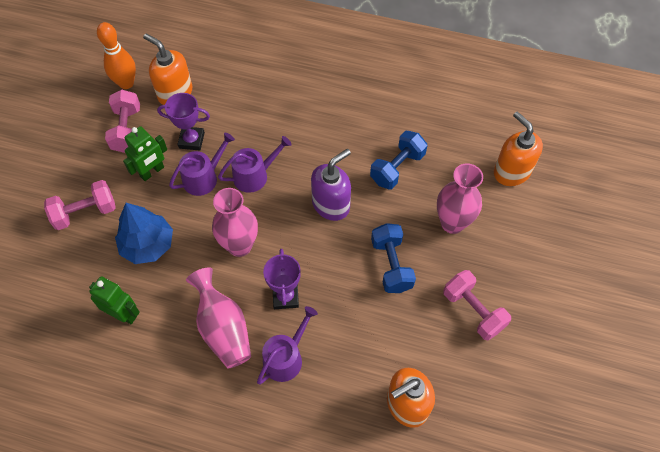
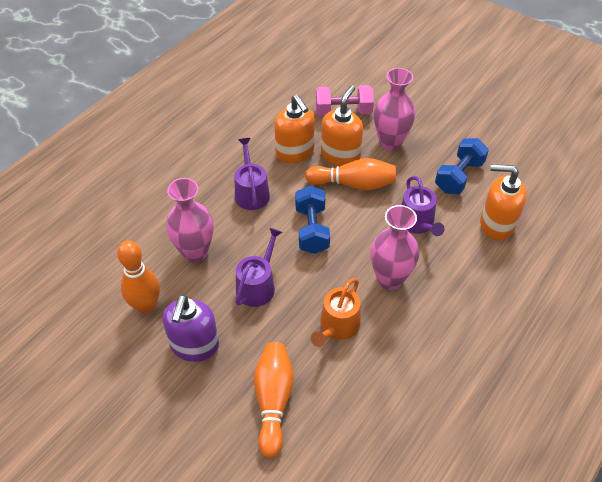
blue tree: 1 -> 0
green robot: 2 -> 0
orange bowling pin: 1 -> 3
orange watering can: 0 -> 1
pink dumbbell: 3 -> 1
purple trophy: 2 -> 0

